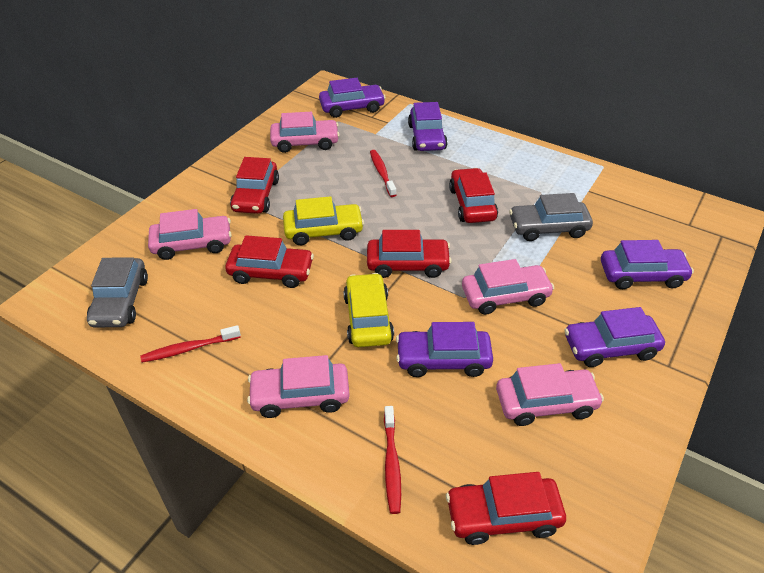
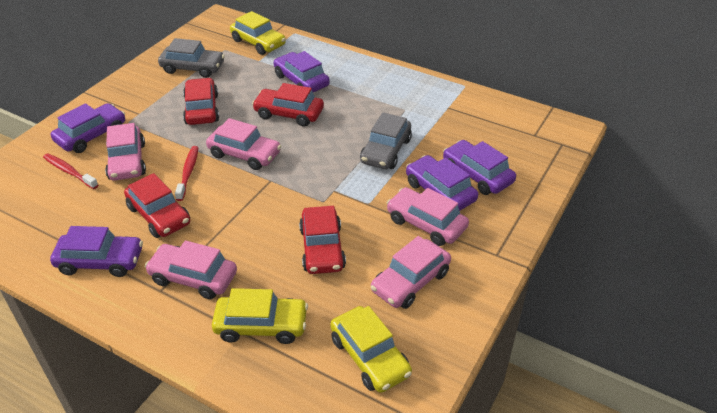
red car: 5 -> 4
red toothbrush: 3 -> 2
yellow car: 2 -> 3

